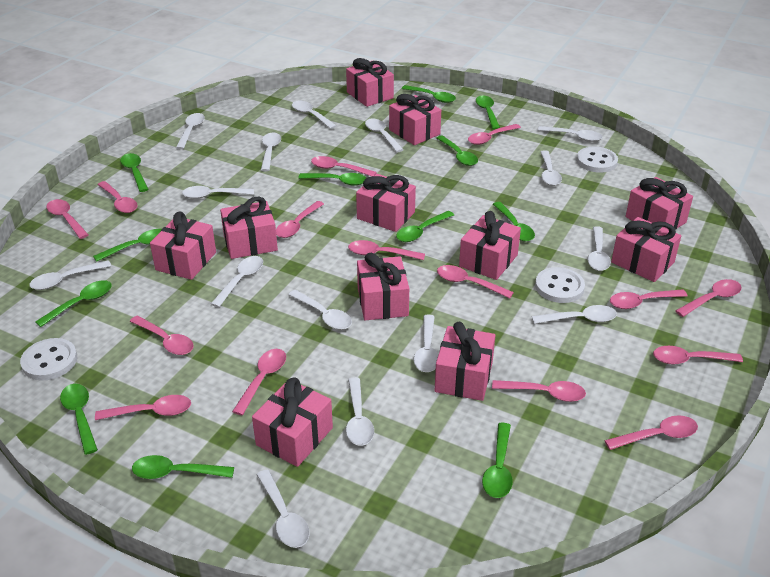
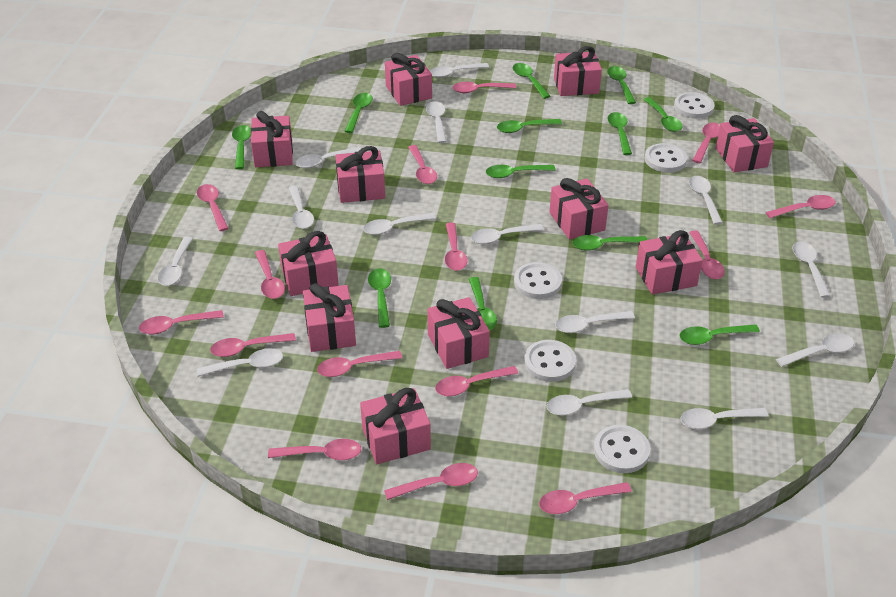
white button: 3 -> 5
white spoon: 15 -> 14

